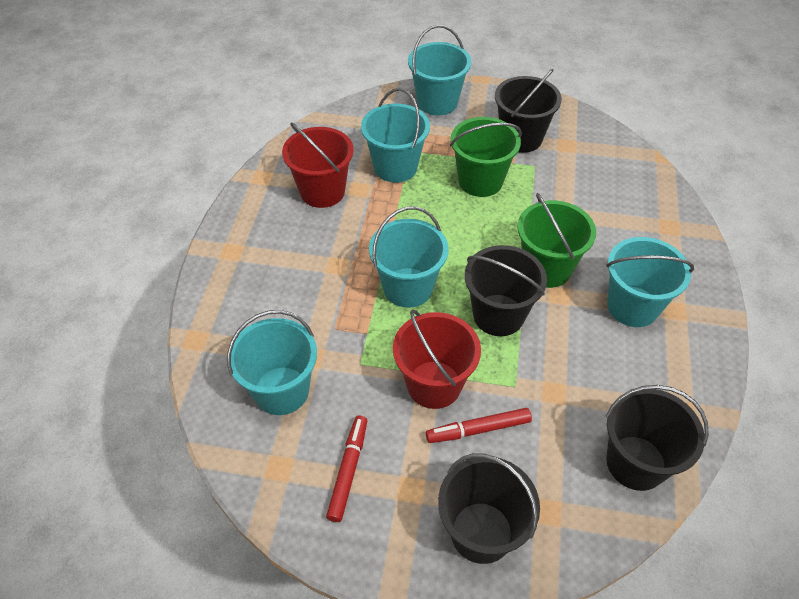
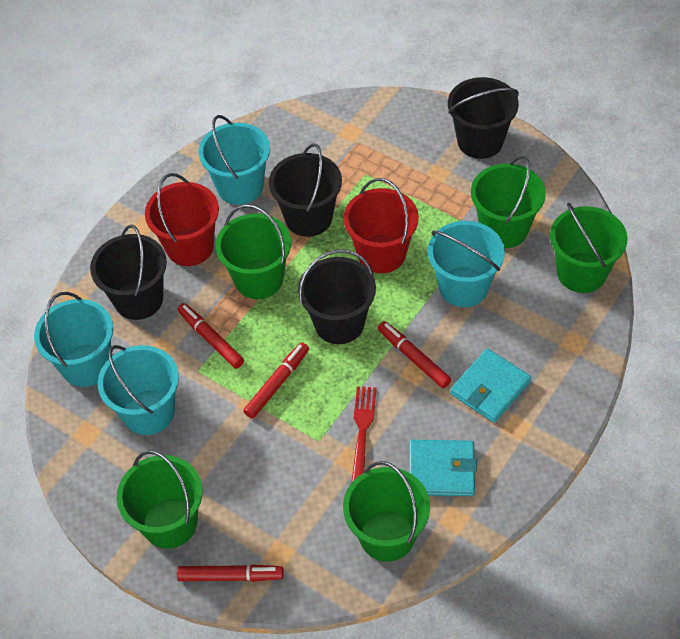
green bucket: 2 -> 5
red fork: 0 -> 1
red marker: 2 -> 4
turquoise bucket: 5 -> 4
turquoise wallet: 0 -> 2

